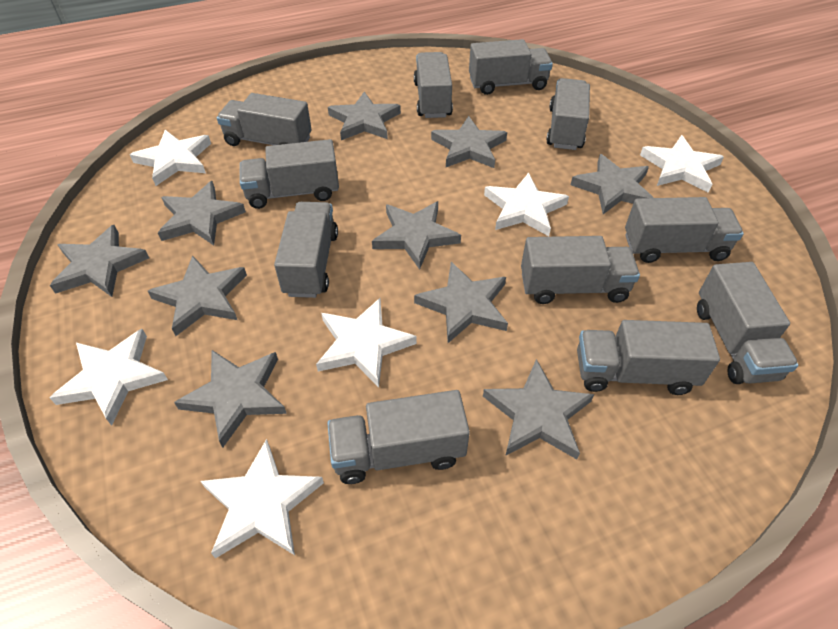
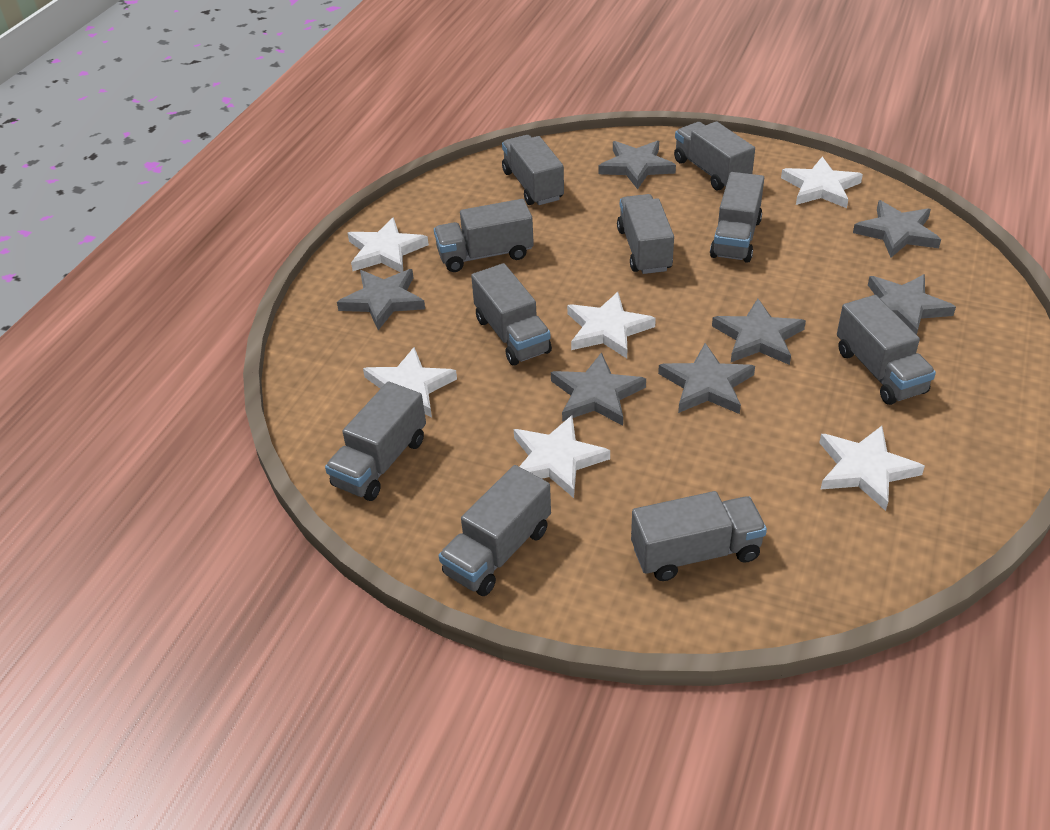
grey star: 10 -> 7
grey truck: 11 -> 10

